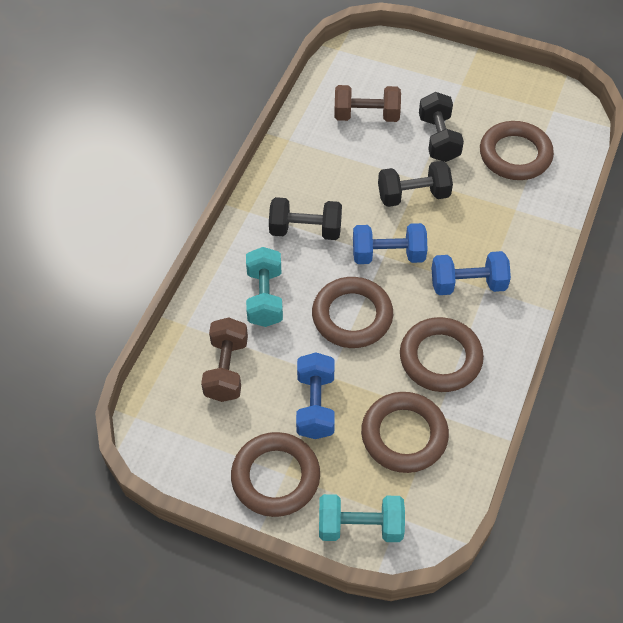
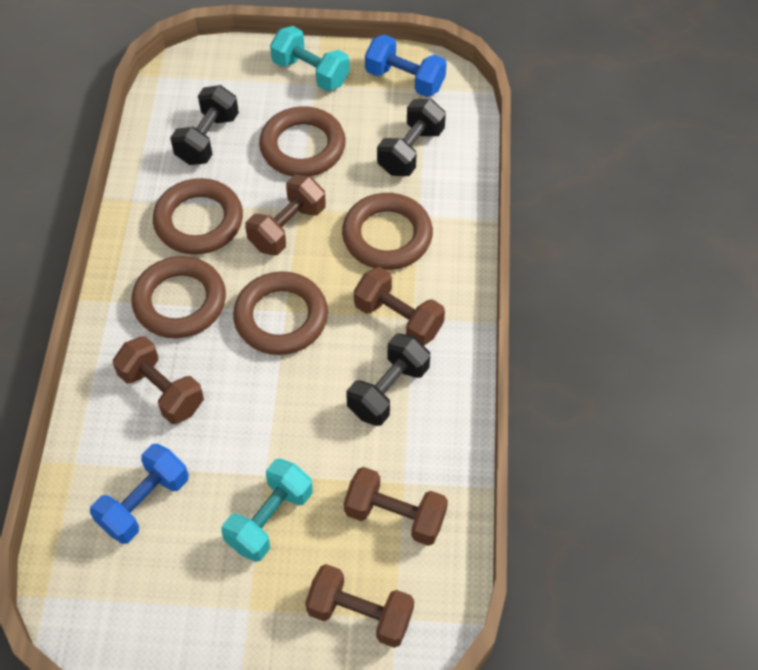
blue dumbbell: 3 -> 2
brown dumbbell: 2 -> 5

